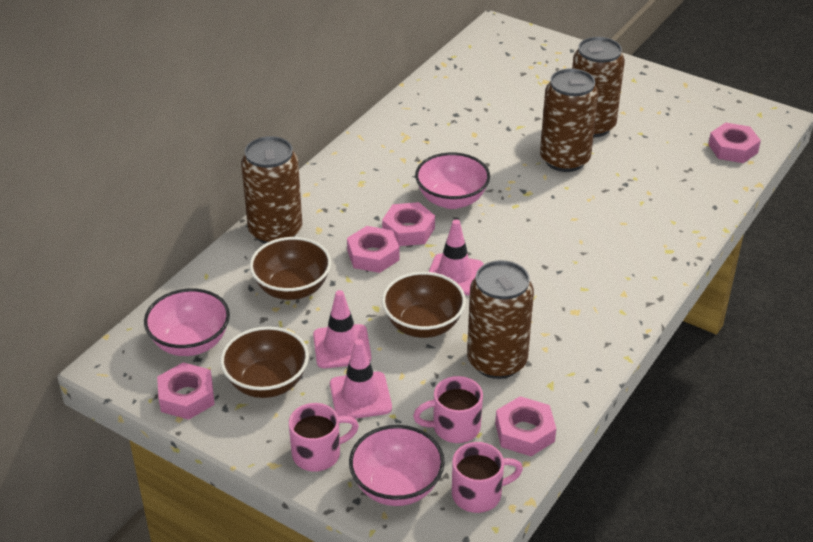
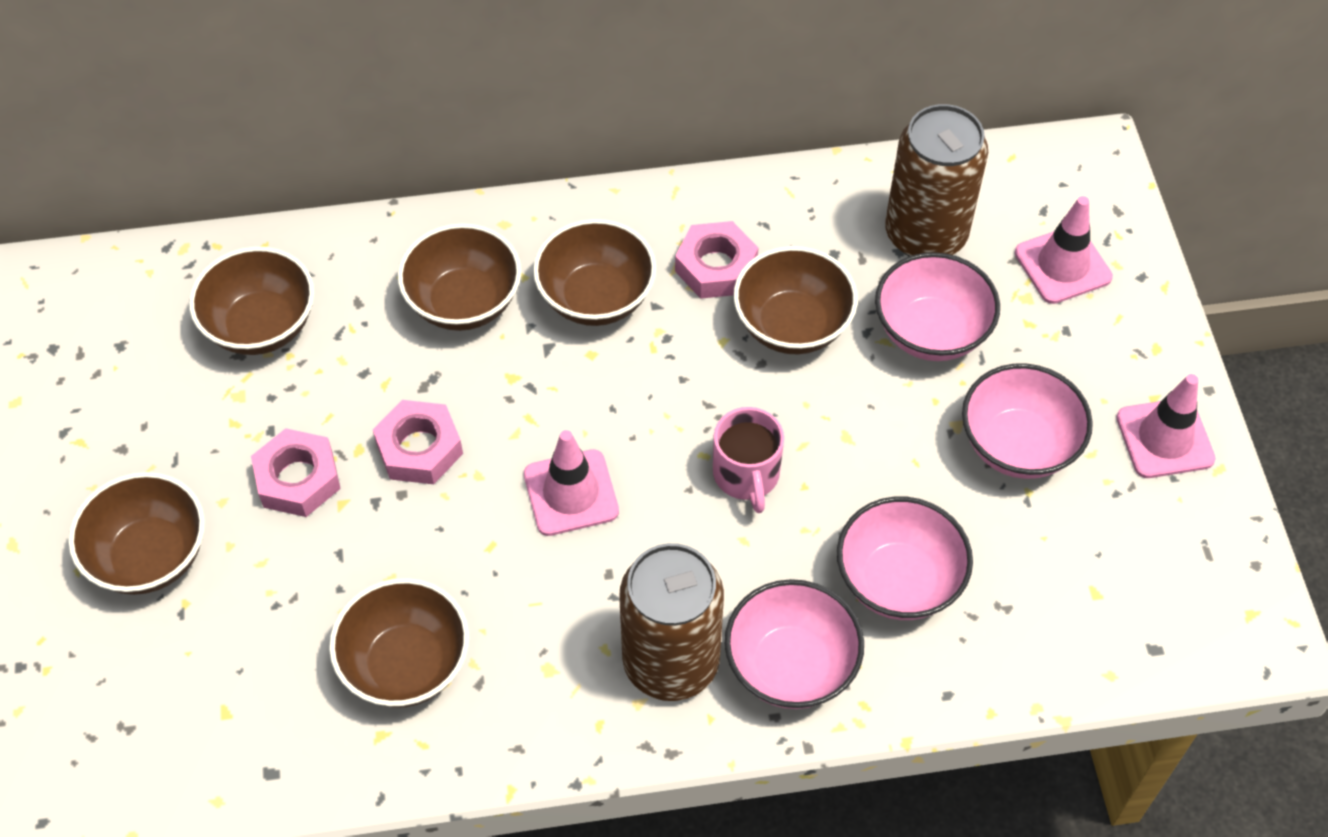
brown bowl: 3 -> 6
brown can: 4 -> 2
pink bowl: 3 -> 4
pink mug: 3 -> 1
pink nut: 5 -> 3

